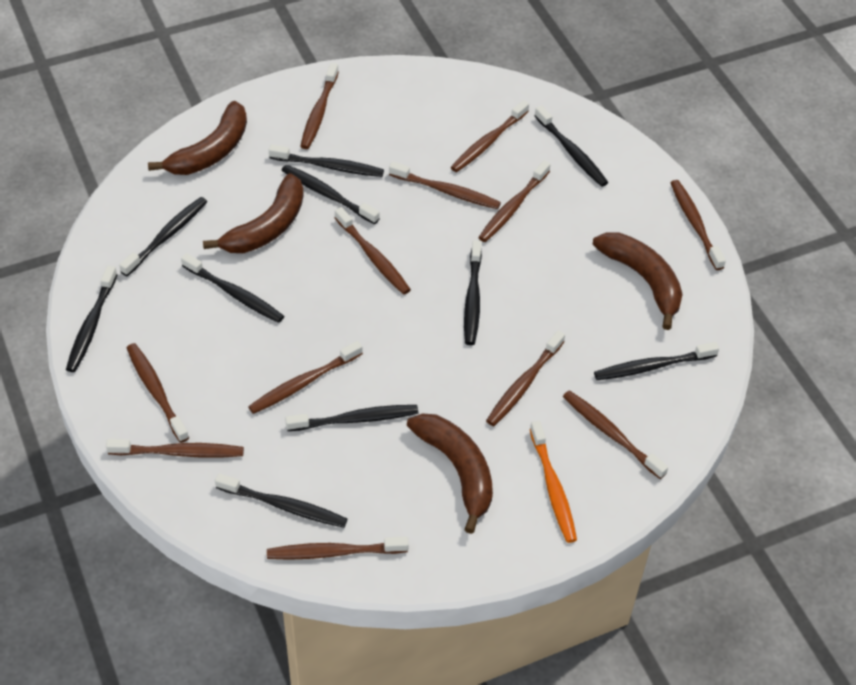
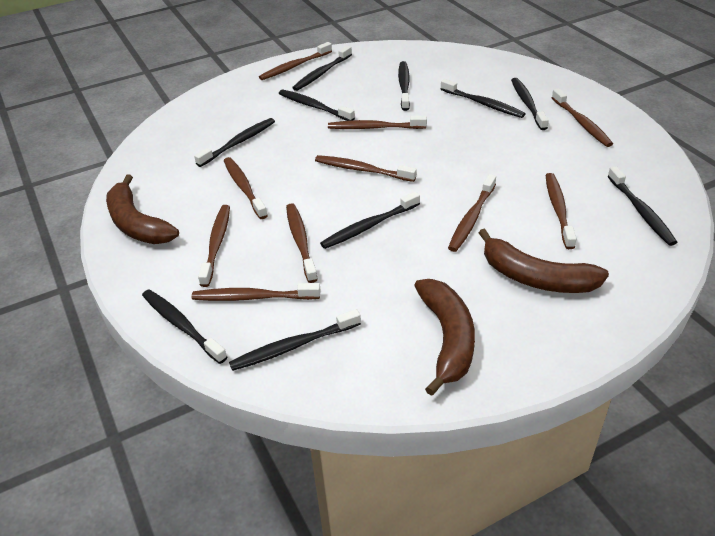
brown banana: 4 -> 3
brown toothbrush: 12 -> 10
orange toothbrush: 1 -> 0

